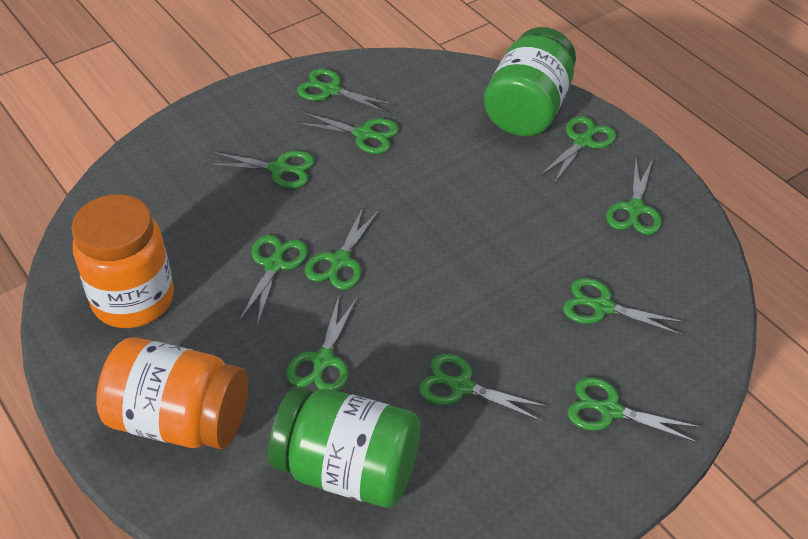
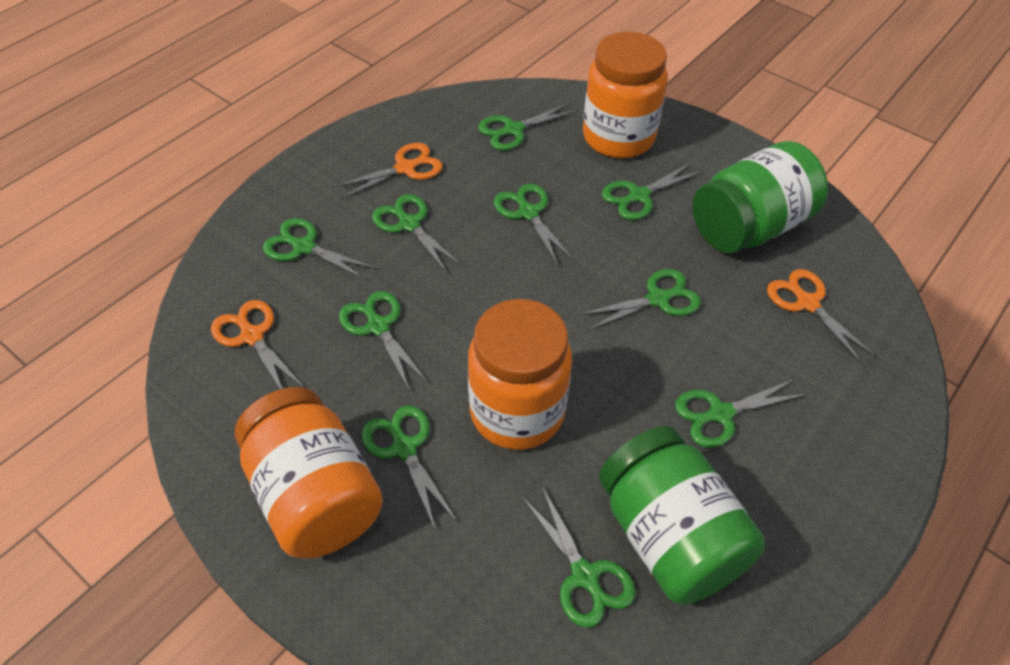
green scissors: 11 -> 10
orange jar: 2 -> 3
orange scissors: 0 -> 3

